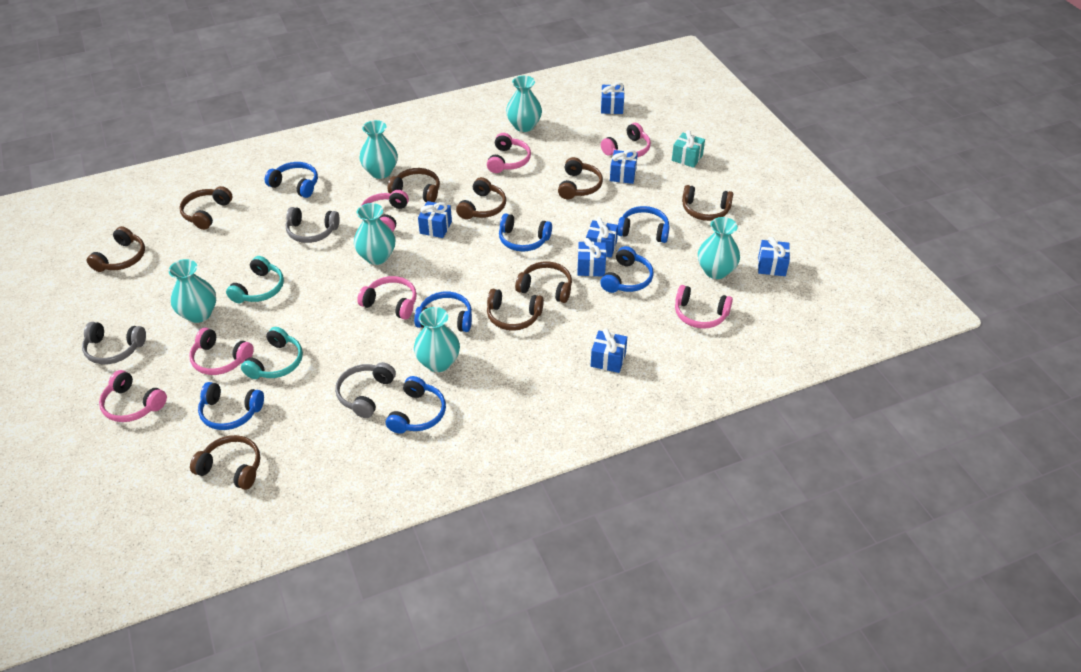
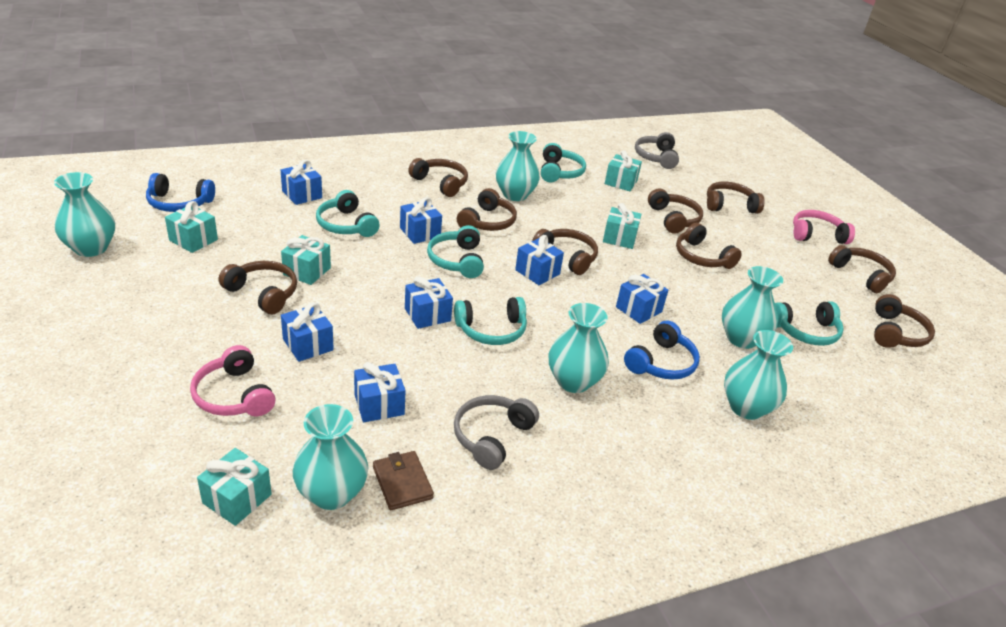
blue headphones: 7 -> 2
brown wallet: 0 -> 1
grey headphones: 3 -> 2
pink headphones: 7 -> 2
turquoise gift: 1 -> 5
turquoise headphones: 2 -> 5

